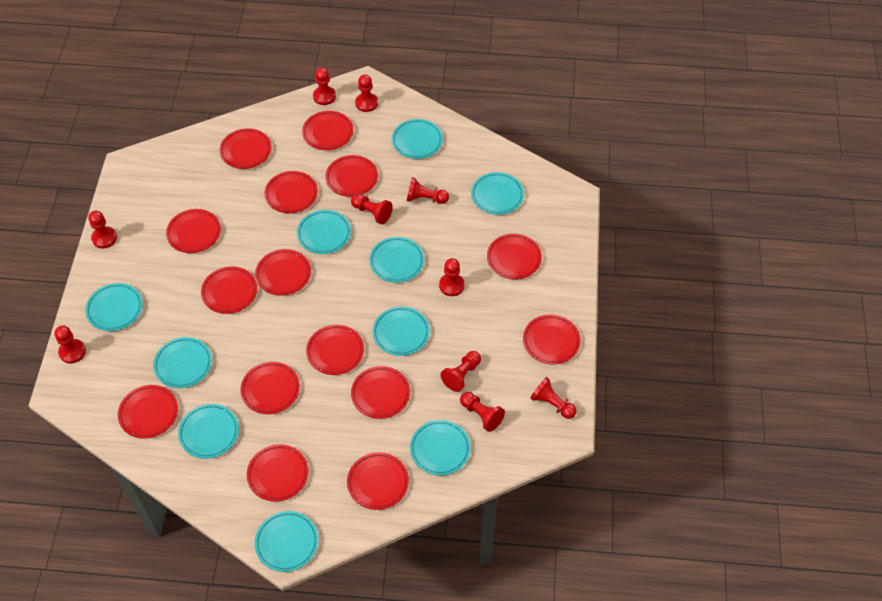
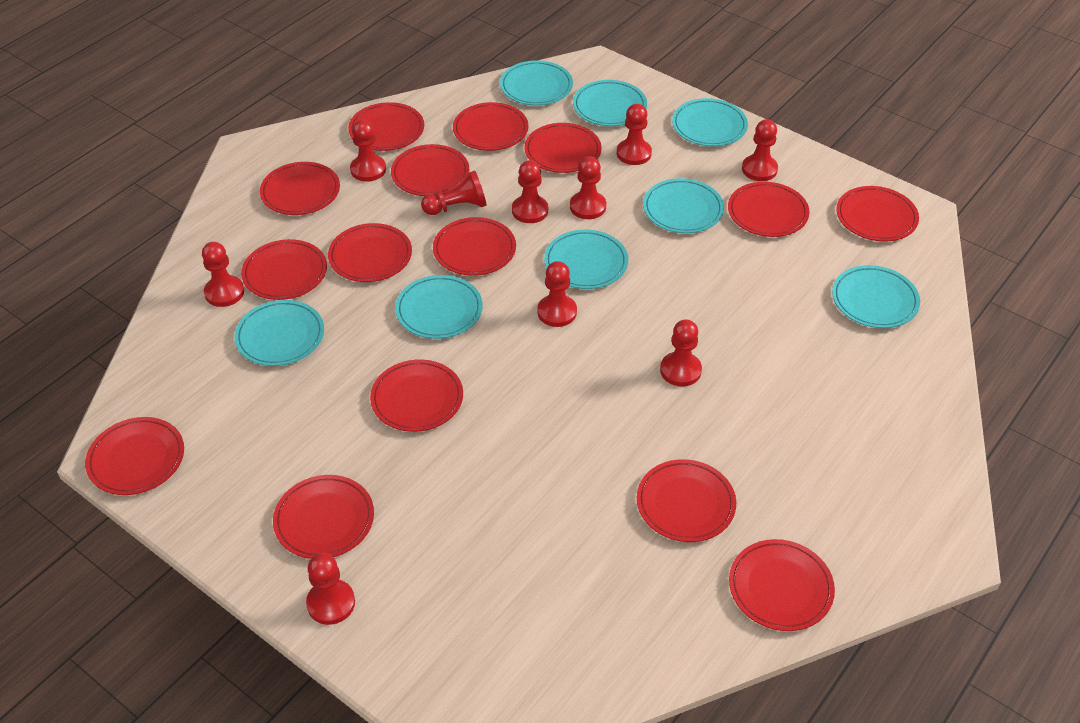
turquoise plate: 10 -> 8

